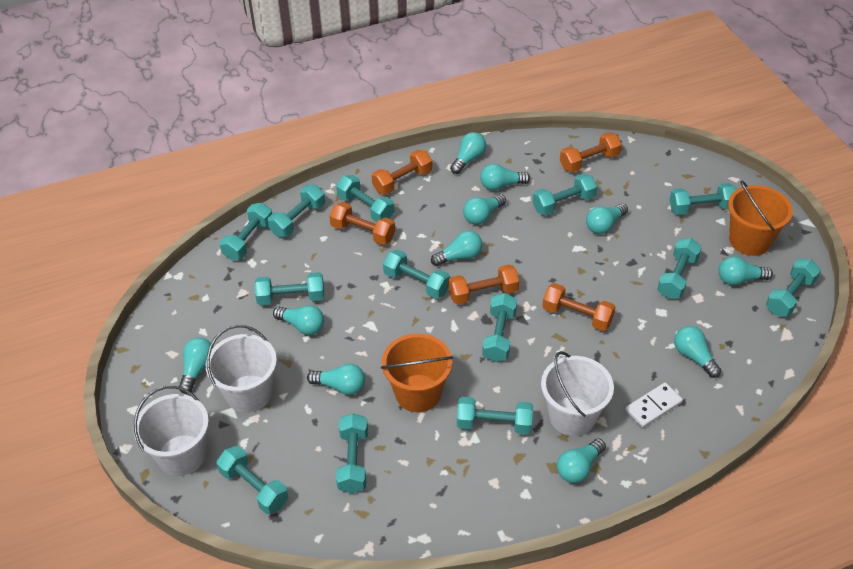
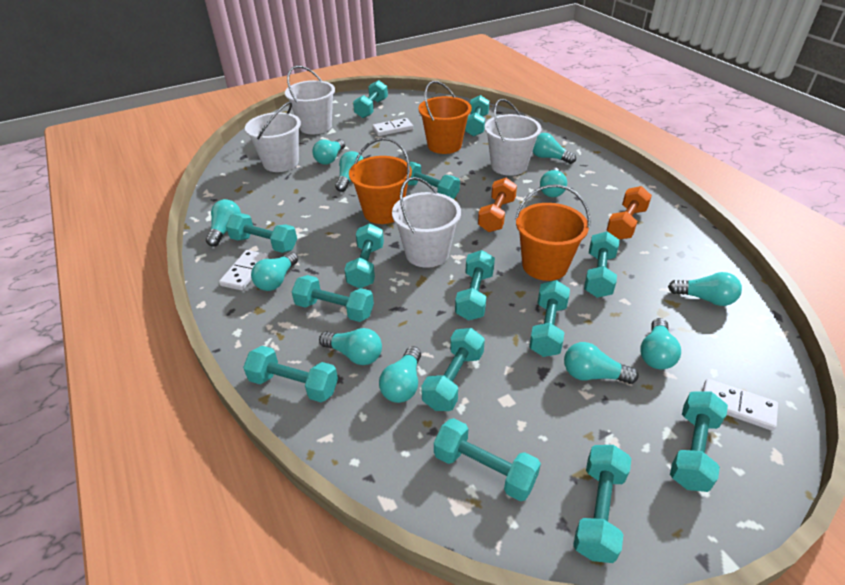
orange bucket: 2 -> 3
orange dumbbell: 5 -> 2
turquoise dumbbell: 13 -> 14
white bucket: 3 -> 4
white domino: 1 -> 3

